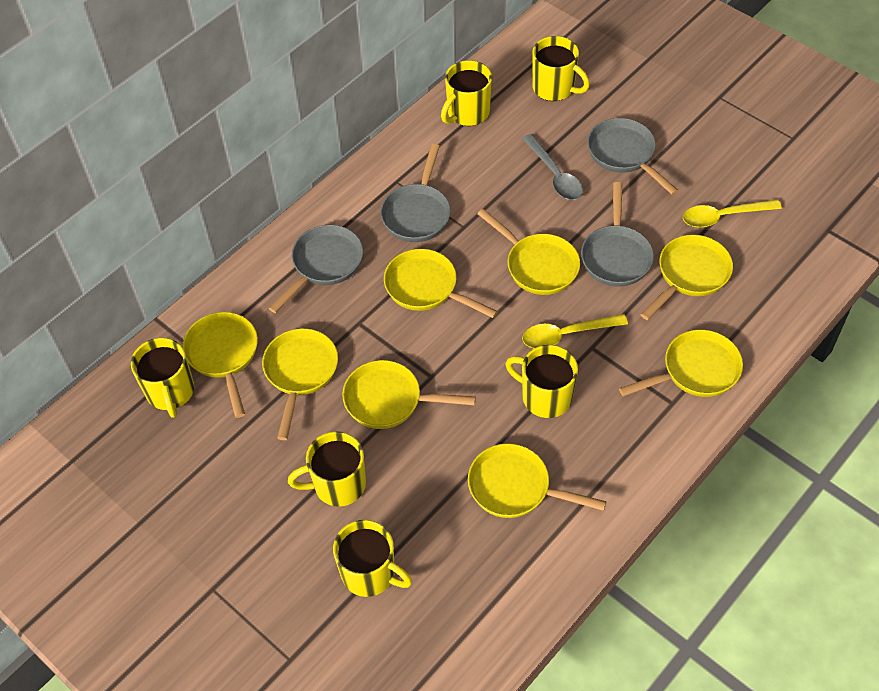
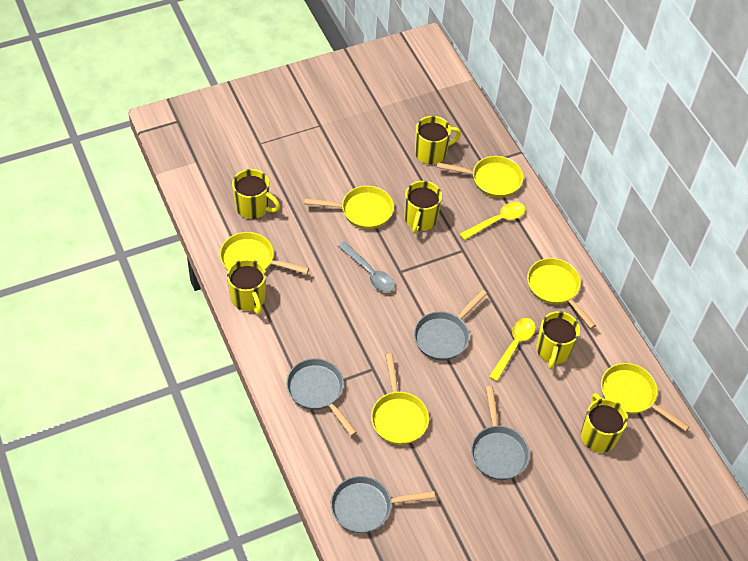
yellow pan: 8 -> 6

